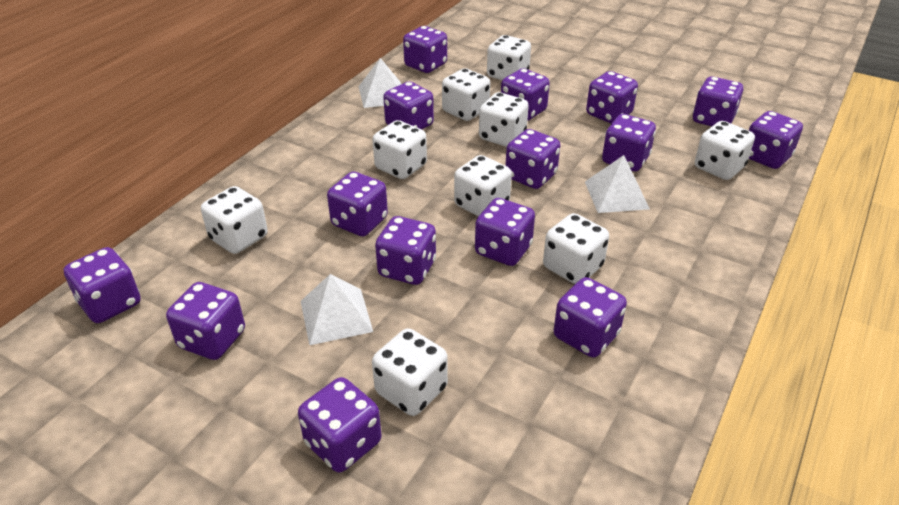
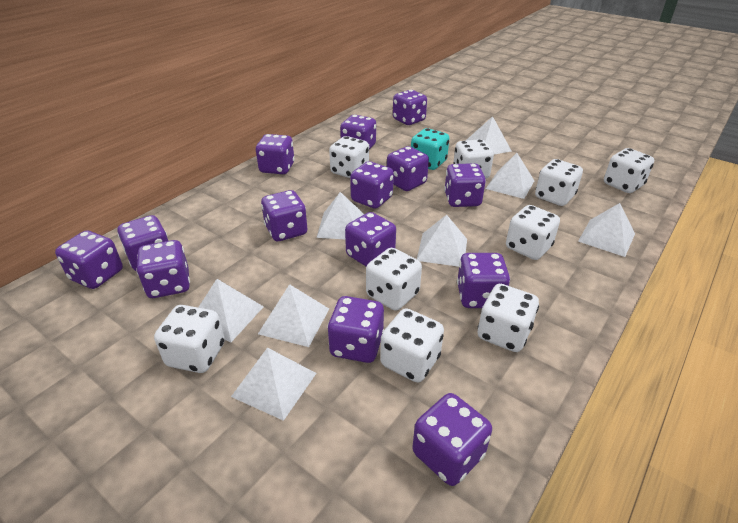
purple dice: 15 -> 14
turquoise dice: 0 -> 1
white pyramid: 3 -> 8

